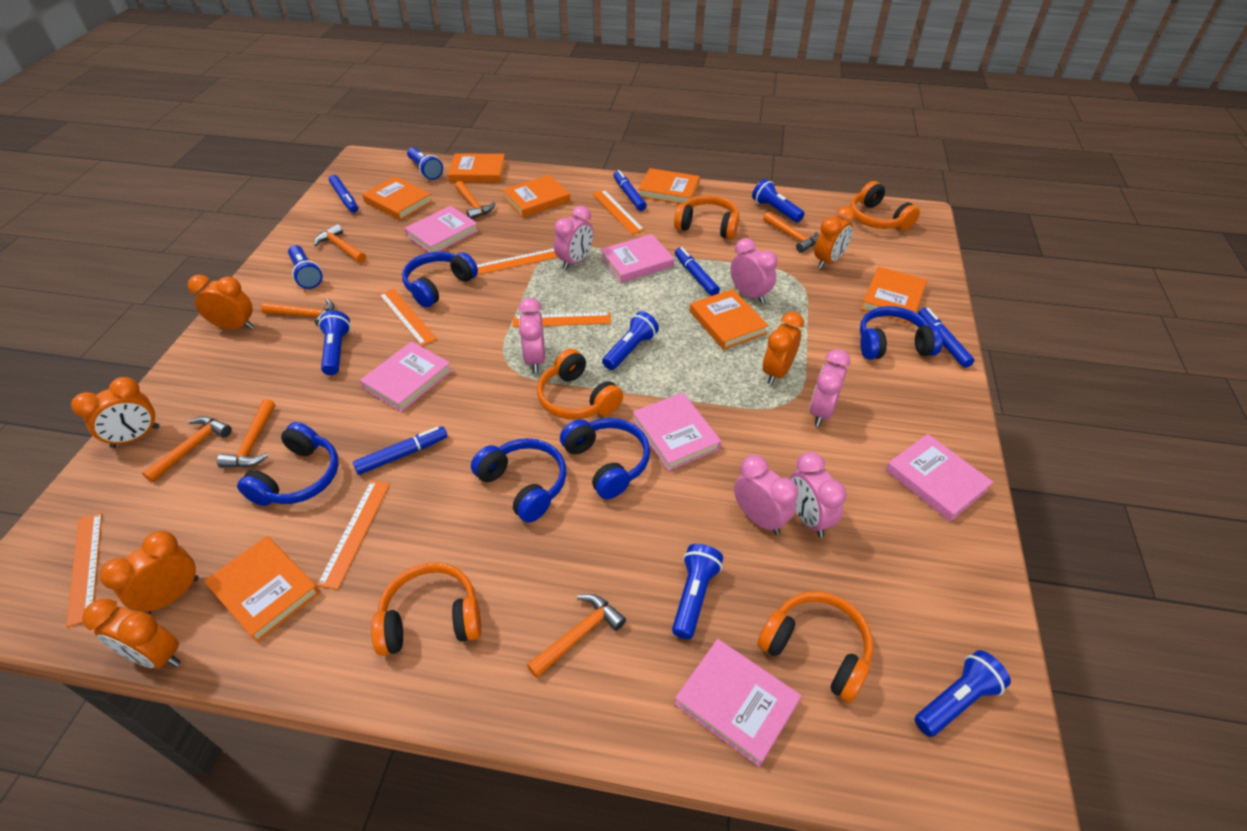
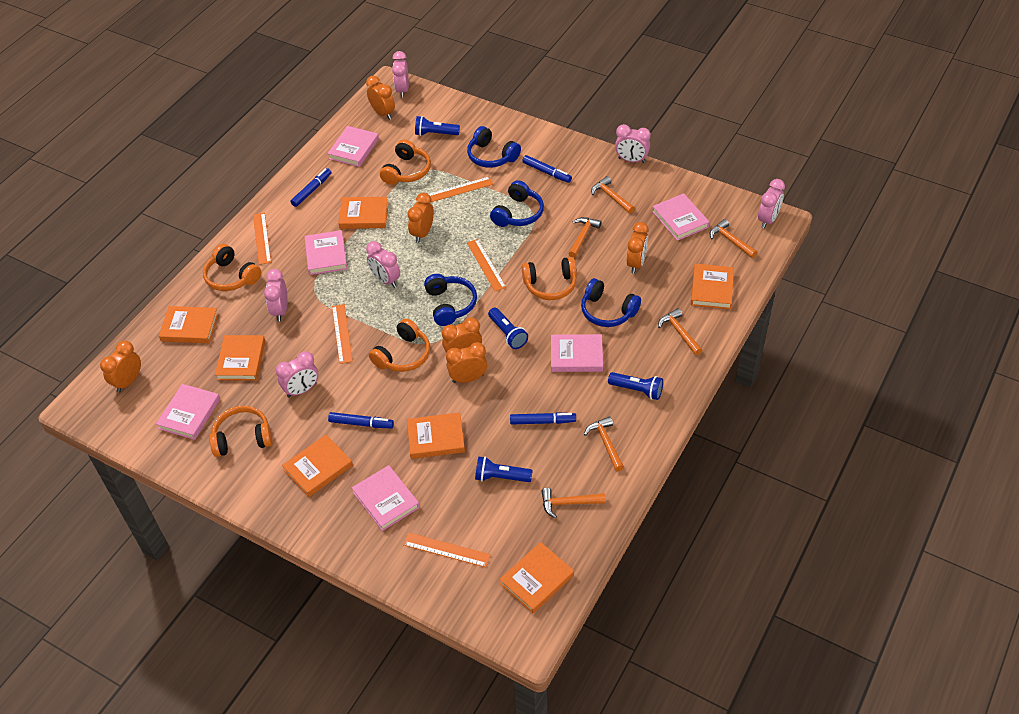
blue flashlight: 7 -> 4
blue headphones: 5 -> 4
blue marker: 5 -> 4
orange hammer: 7 -> 6
orange ruler: 6 -> 5

